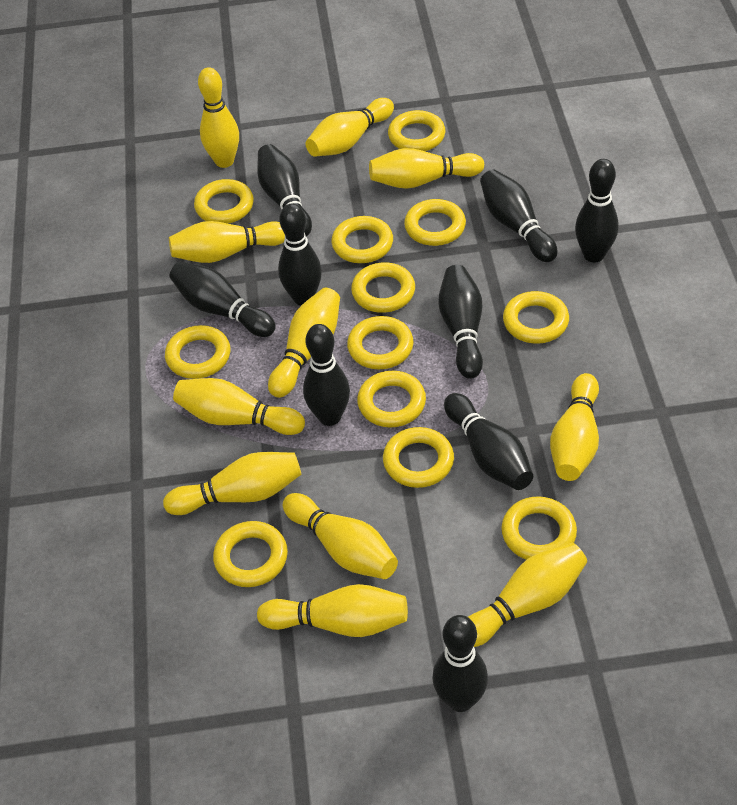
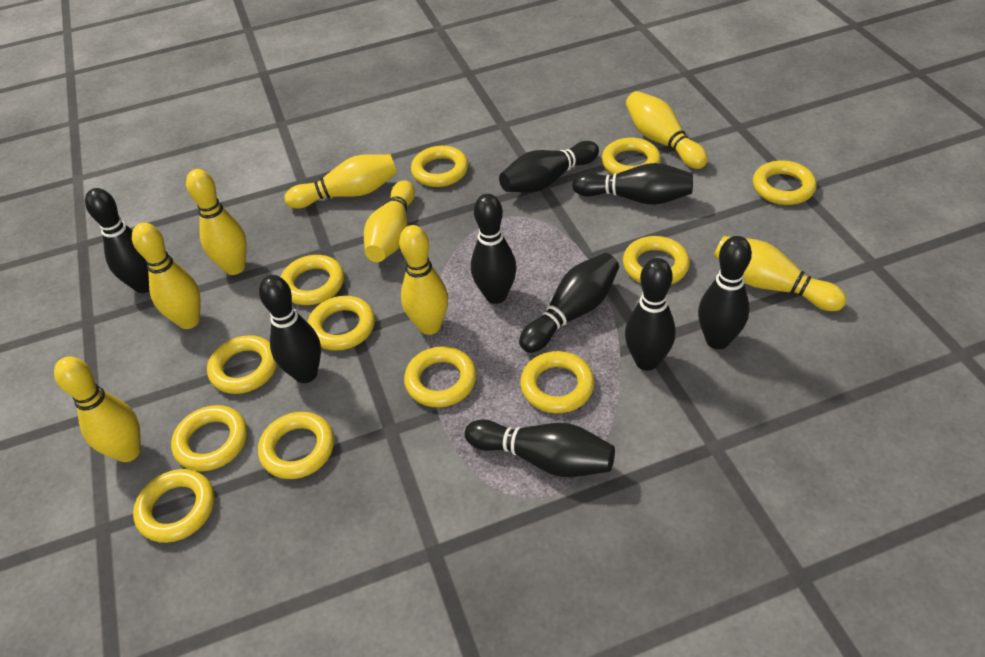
yellow bowling pin: 11 -> 8

